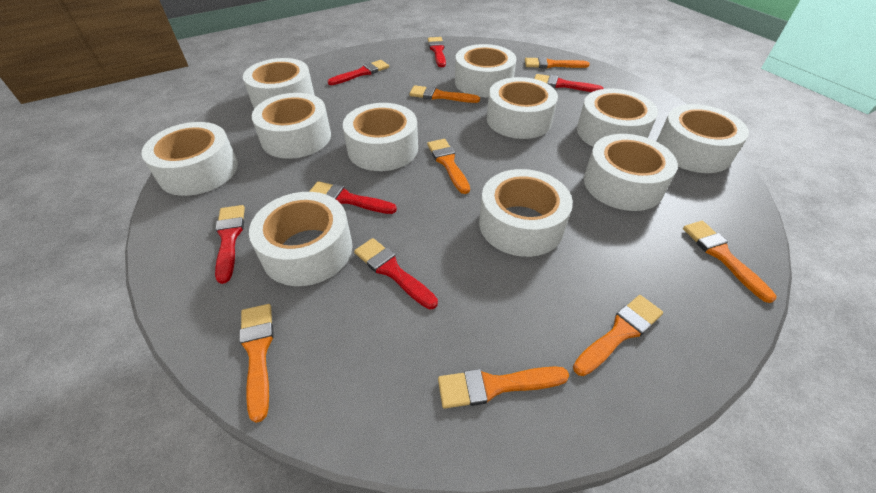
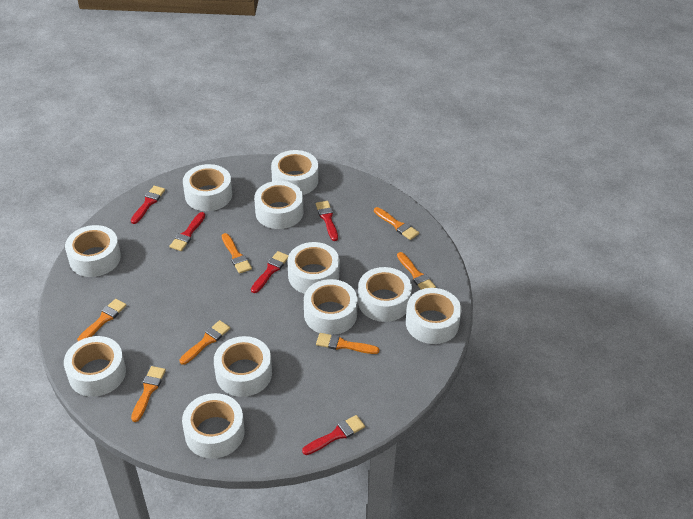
red brush: 6 -> 5

